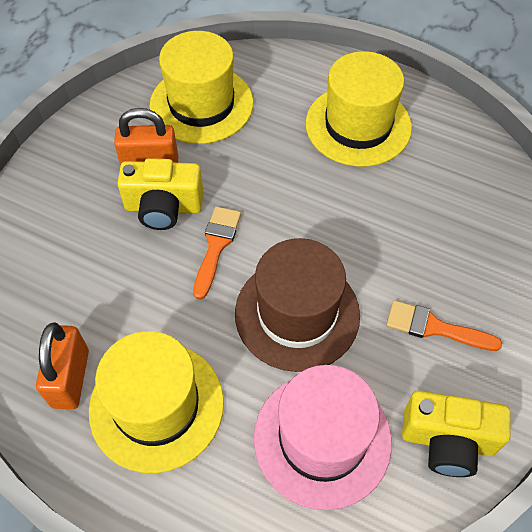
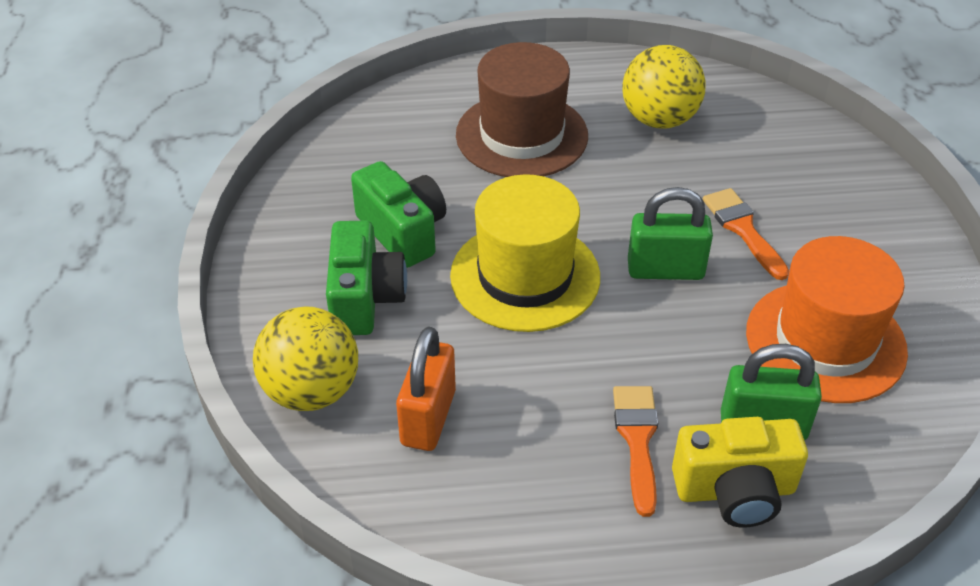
green camera: 0 -> 2
green padlock: 0 -> 2
orange hat: 0 -> 1
orange padlock: 2 -> 1
pink hat: 1 -> 0
yellow ball: 0 -> 2
yellow camera: 2 -> 1
yellow hat: 3 -> 1

